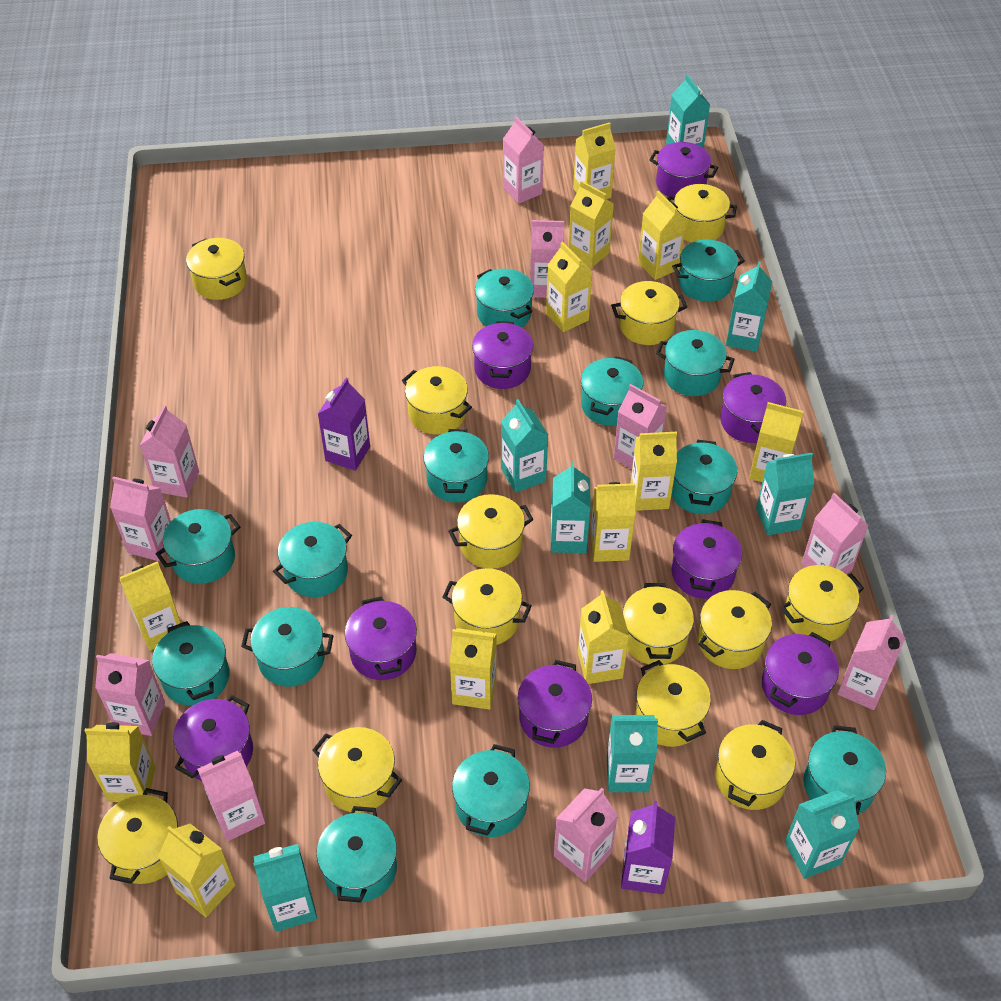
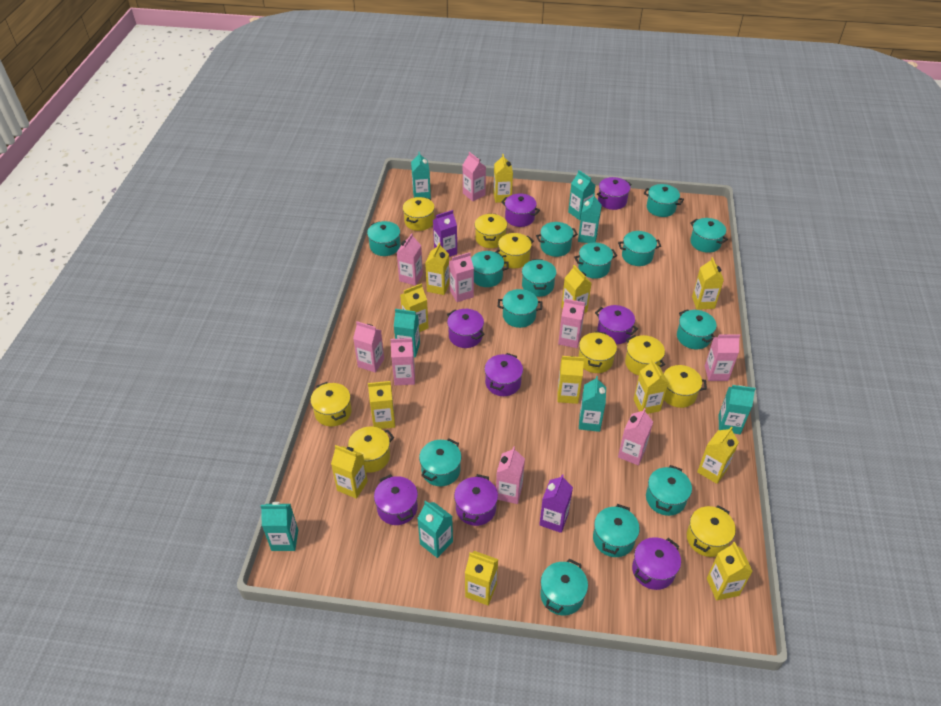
pink carton: 10 -> 9
turquoise pot: 13 -> 14
yellow pot: 13 -> 9

